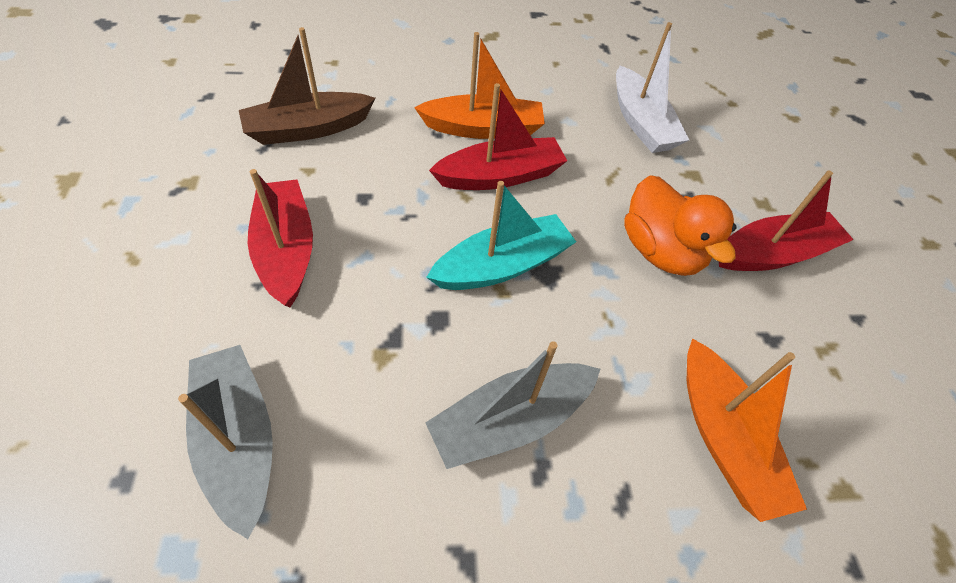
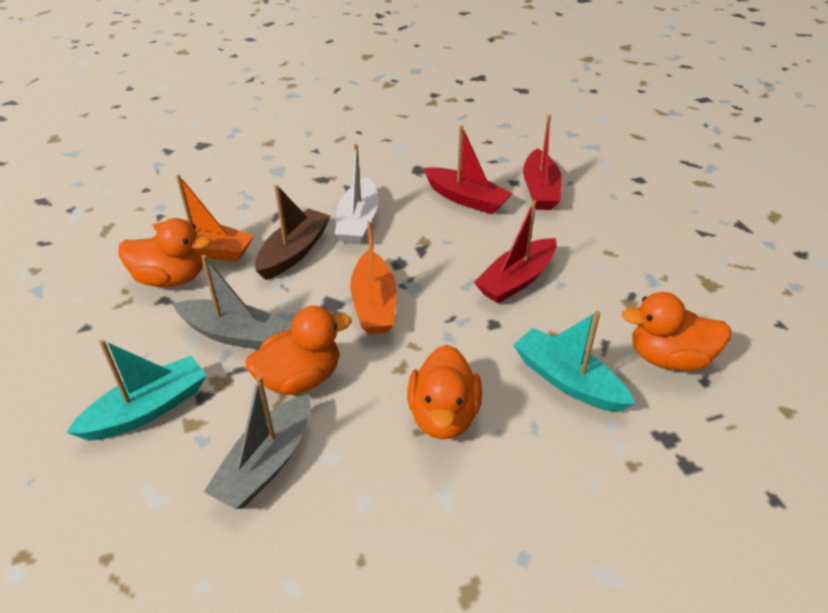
orange duck: 1 -> 4
turquoise boat: 1 -> 2

